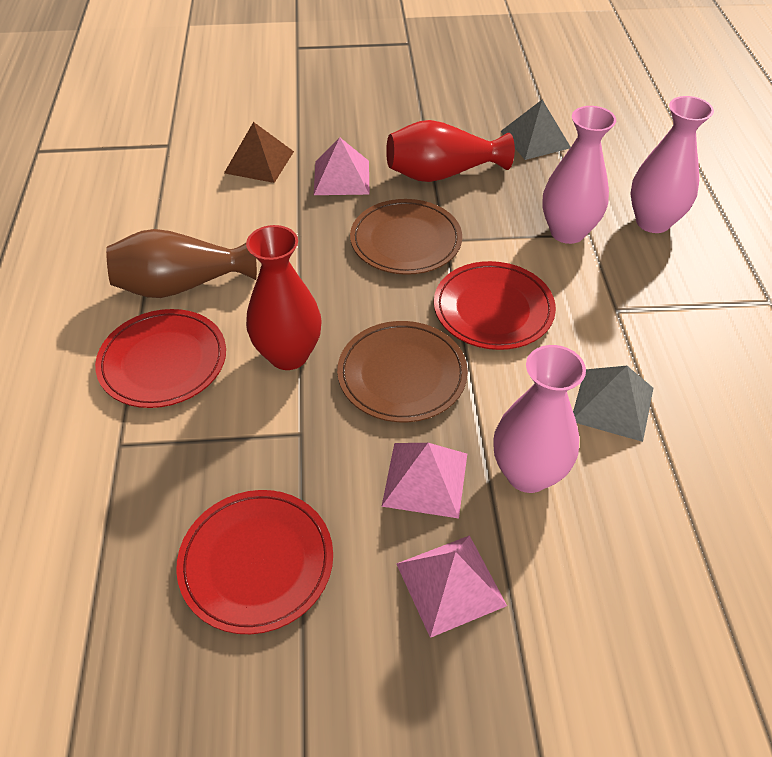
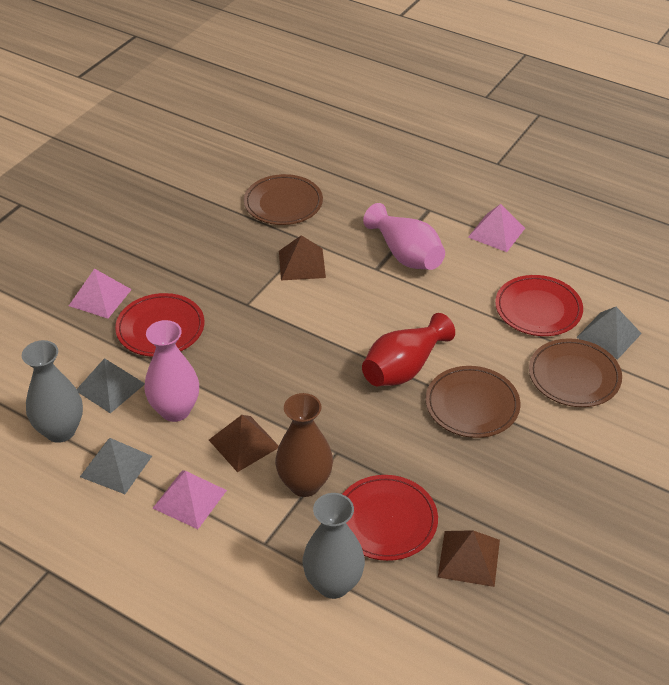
brown plate: 2 -> 3
brown pyramid: 1 -> 3
grey pyramid: 2 -> 3
grey vase: 0 -> 2
pink vase: 3 -> 2
red vase: 2 -> 1

